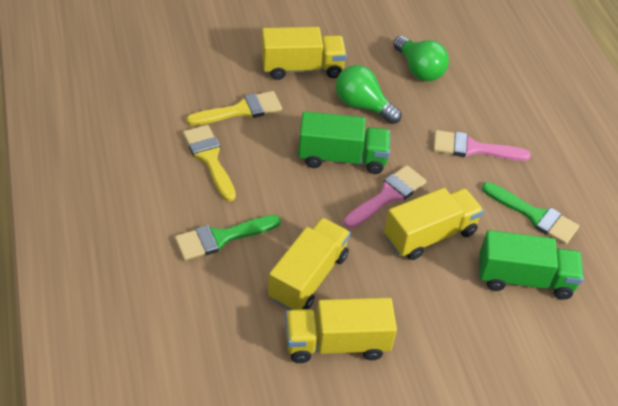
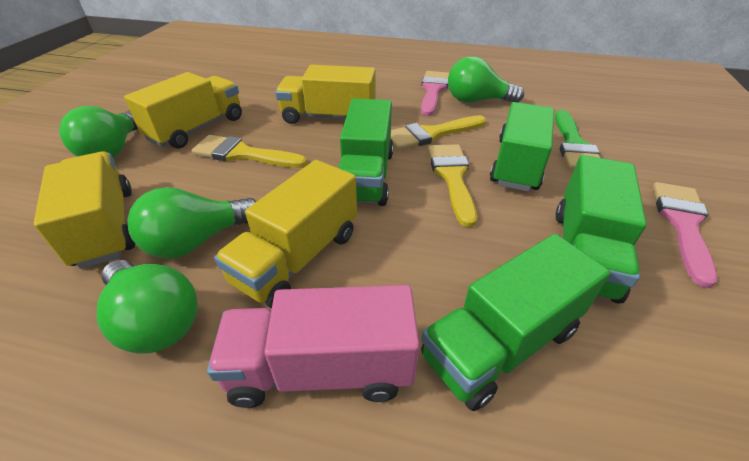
green brush: 2 -> 1
green light bulb: 2 -> 4
green truck: 2 -> 4
pink truck: 0 -> 1
yellow brush: 2 -> 3

